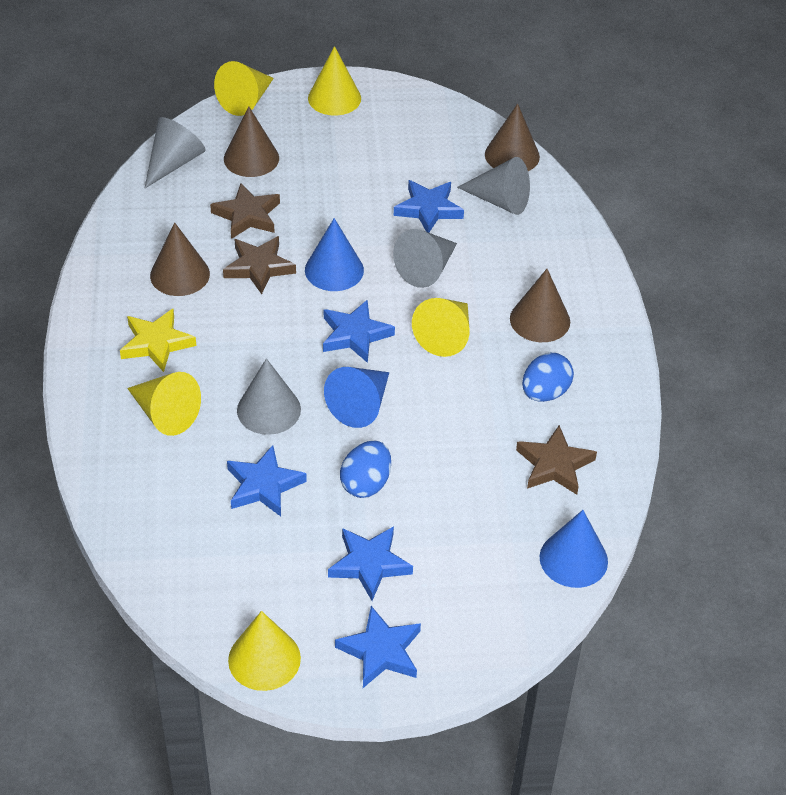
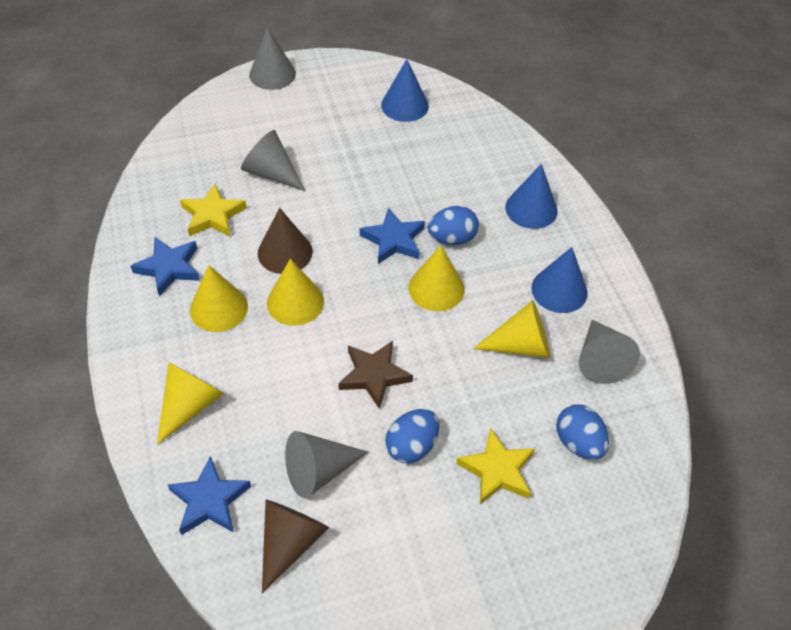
blue egg: 2 -> 3
blue star: 5 -> 3
brown cone: 4 -> 2
brown star: 3 -> 1
yellow star: 1 -> 2

